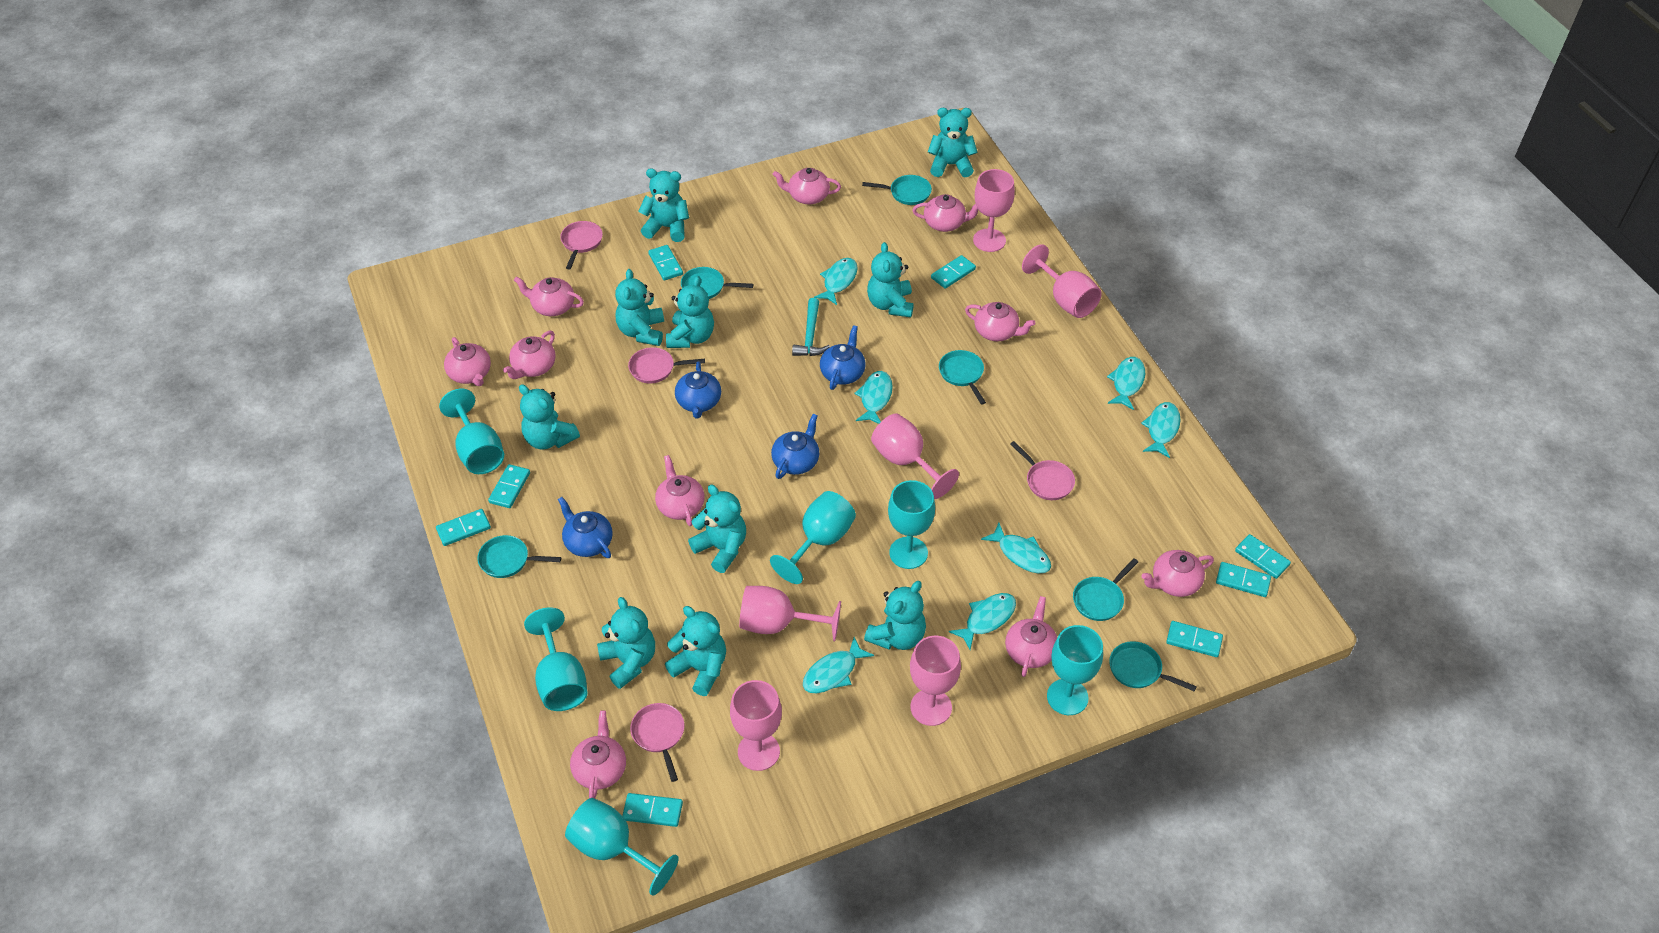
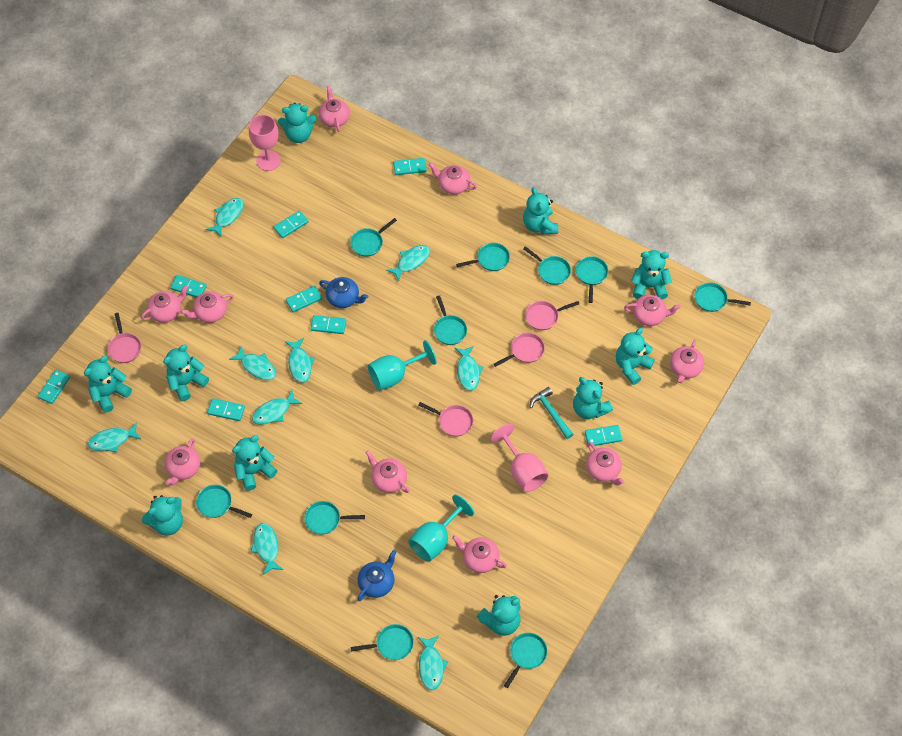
blue teapot: 4 -> 2
pink goblet: 6 -> 2
turquoise fish: 7 -> 9
turquoise goblet: 6 -> 2
turquoise pan: 6 -> 10

